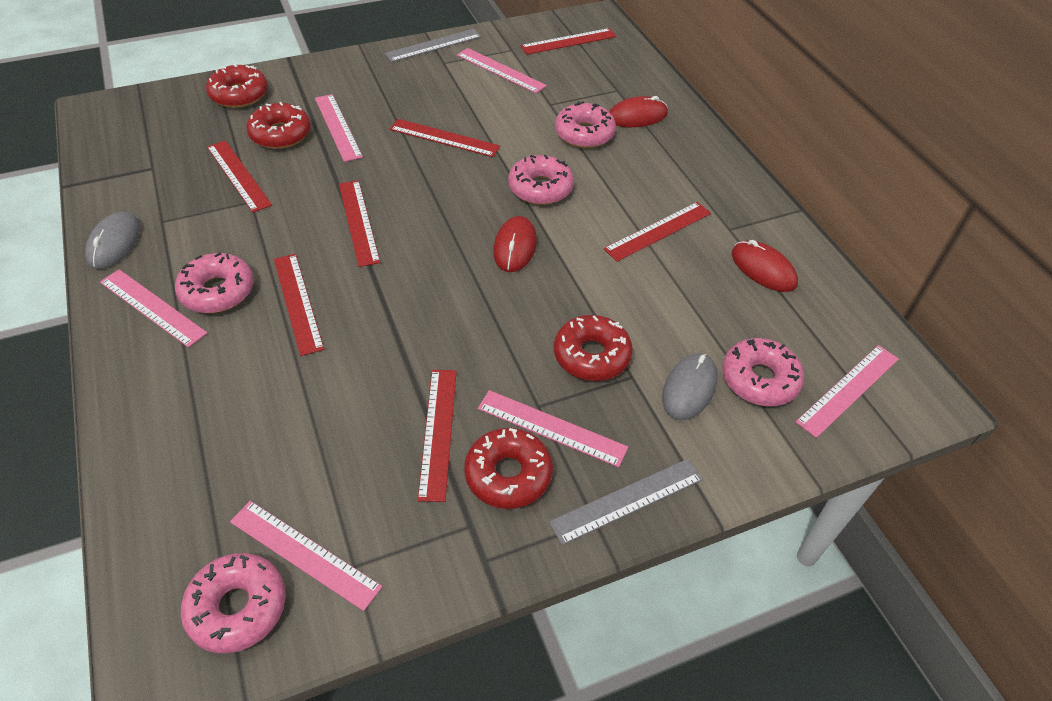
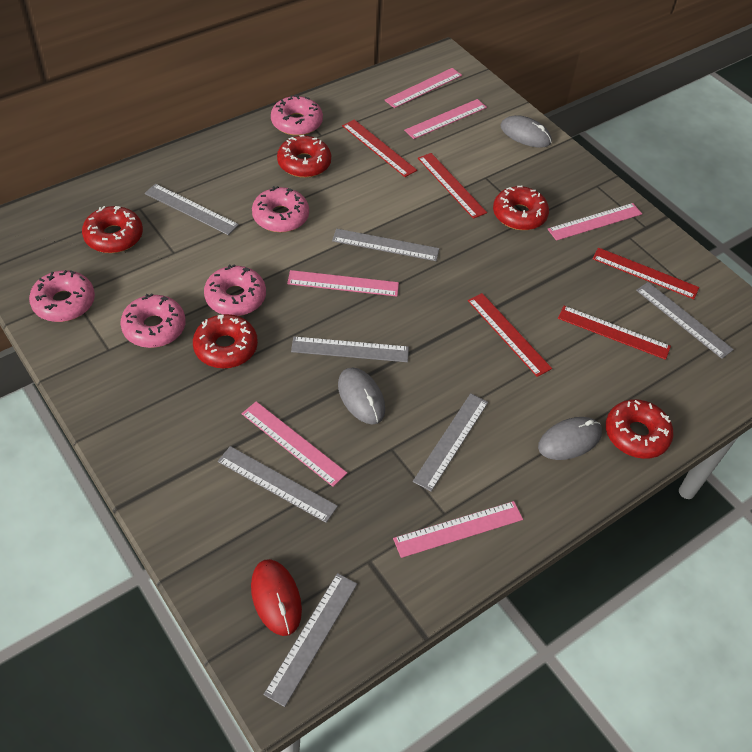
grey mouse: 2 -> 3
grey ruler: 2 -> 7
red donut: 4 -> 5
red mouse: 3 -> 1
red ruler: 7 -> 5

